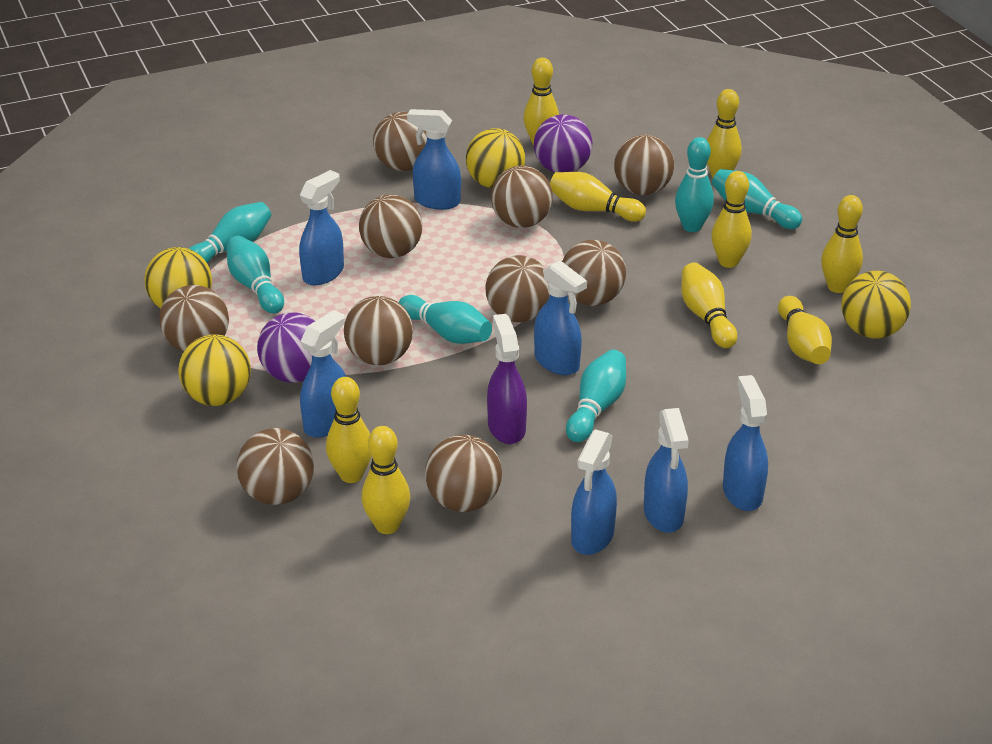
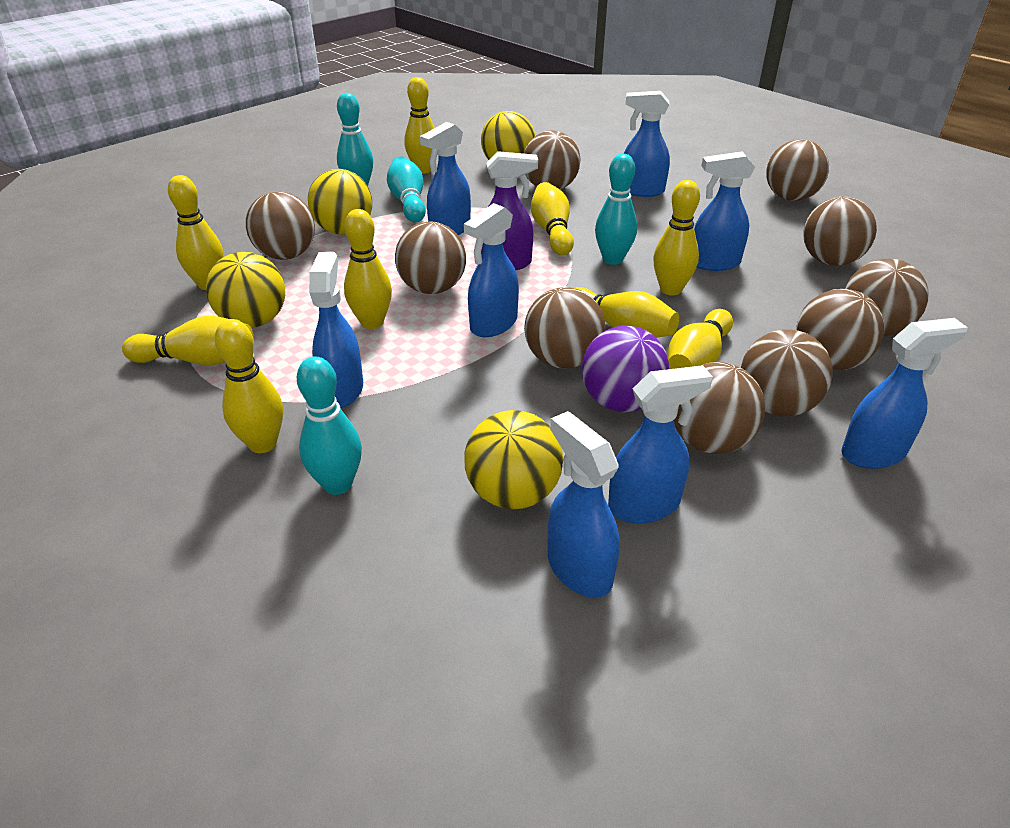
blue spray bottle: 7 -> 8
purple ball: 2 -> 1
turquoise bowling pin: 6 -> 4

